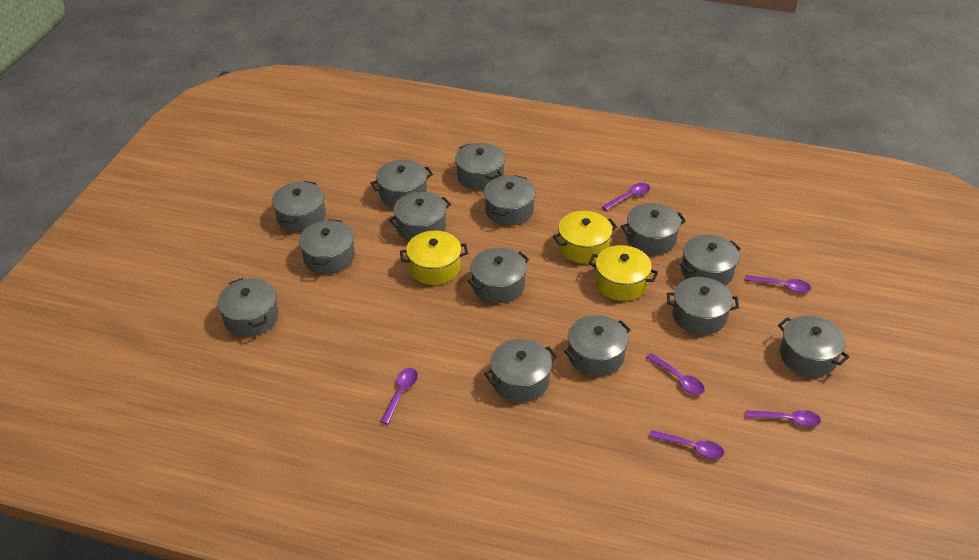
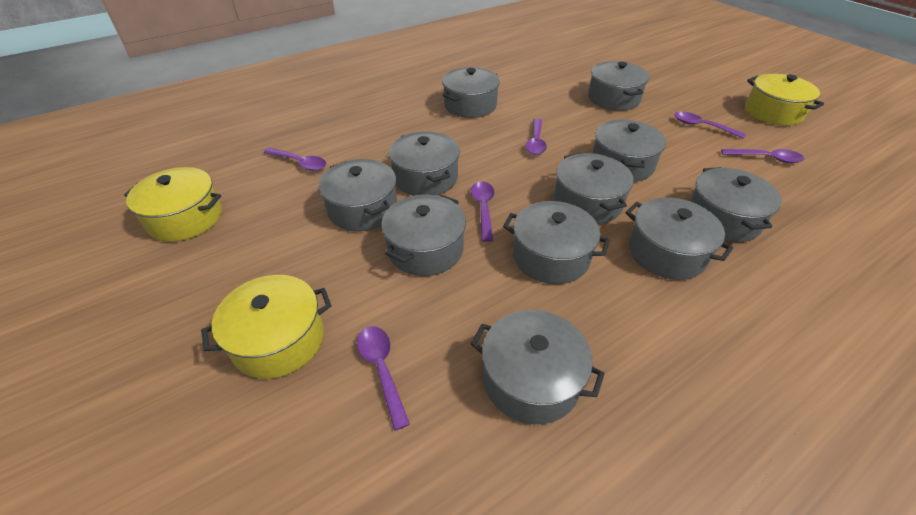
grey pot: 14 -> 11

